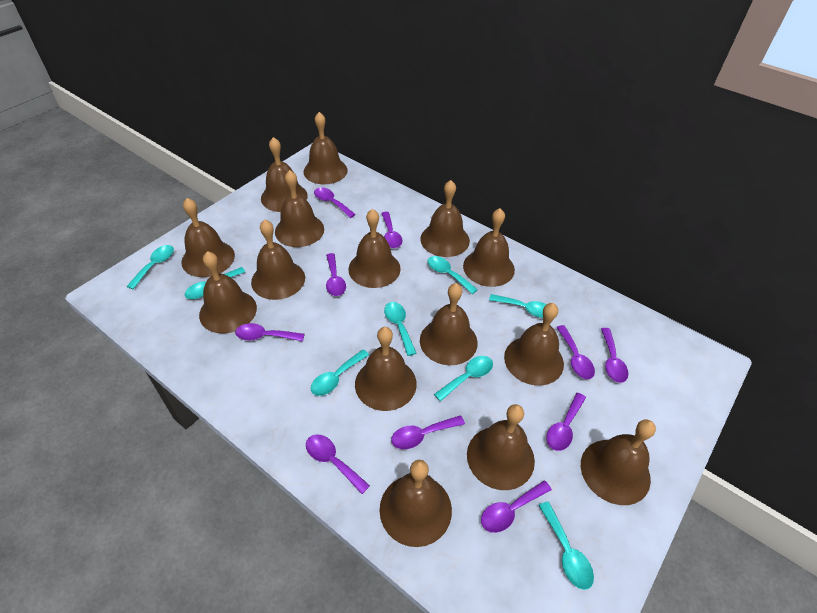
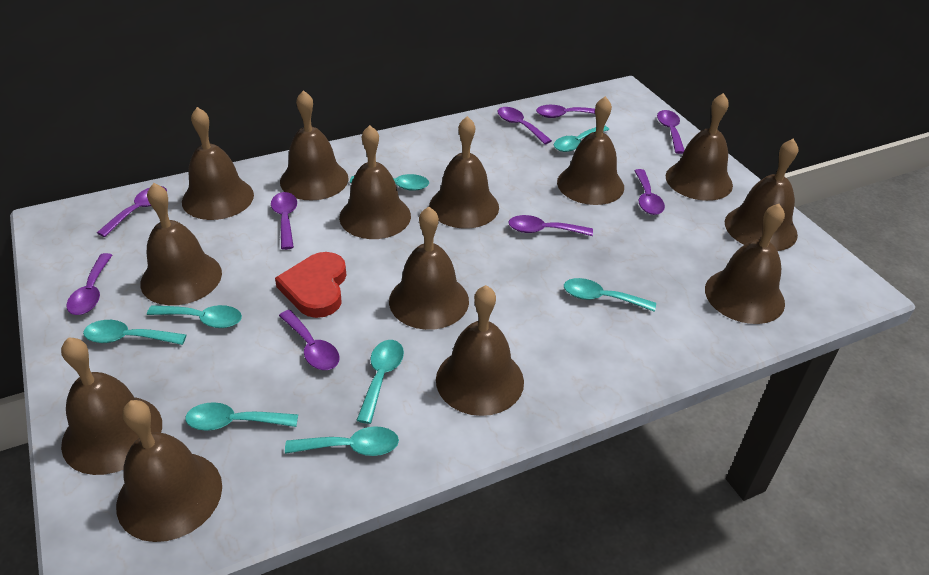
brown bell: 15 -> 13
purple spoon: 10 -> 9
red heart: 0 -> 1

